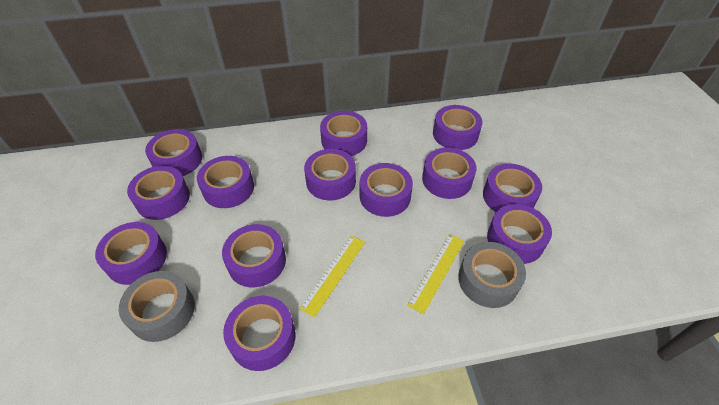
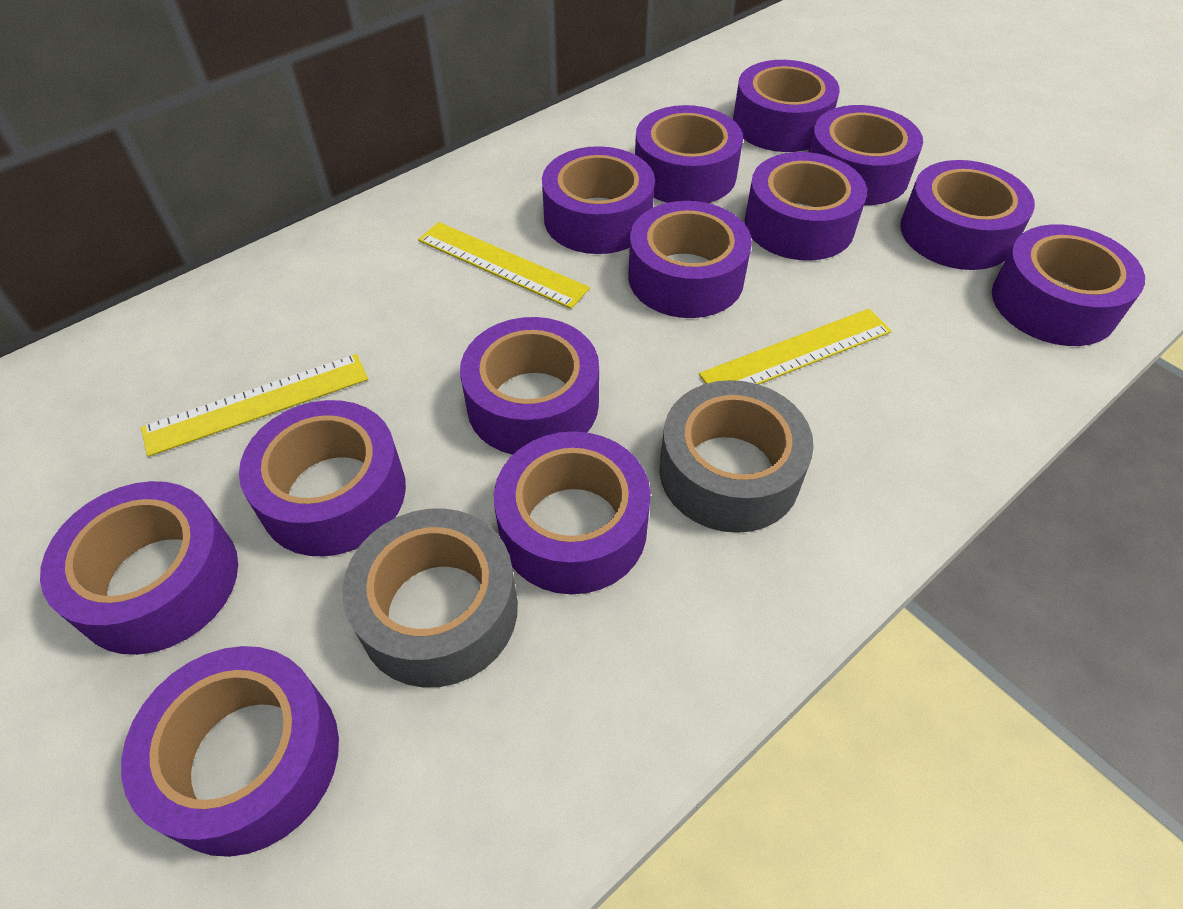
yellow ruler: 2 -> 3

